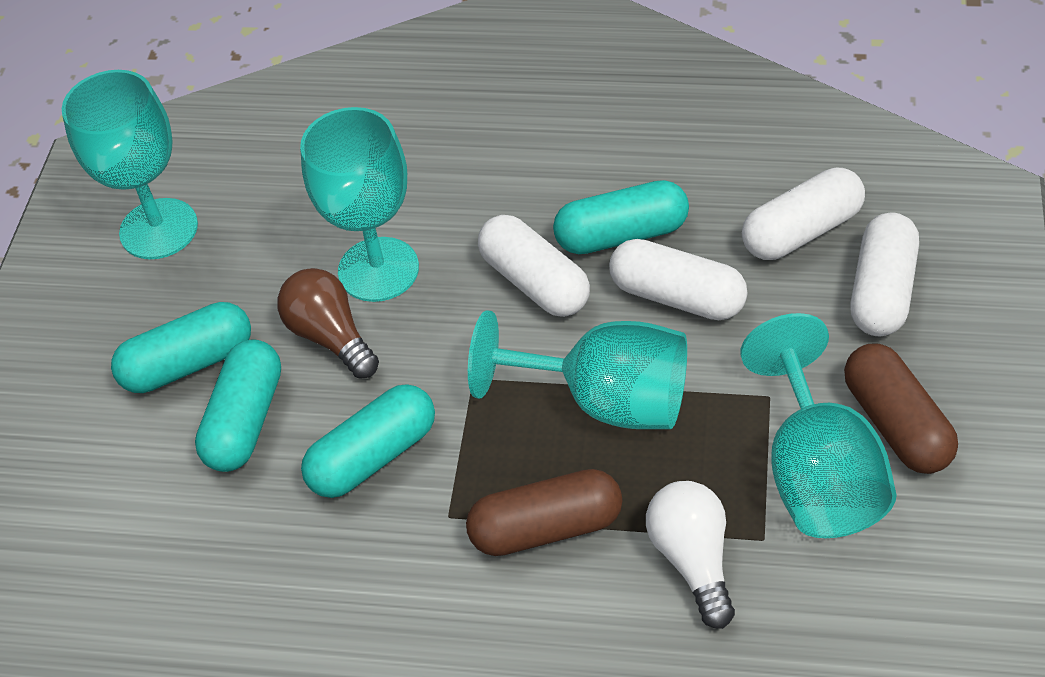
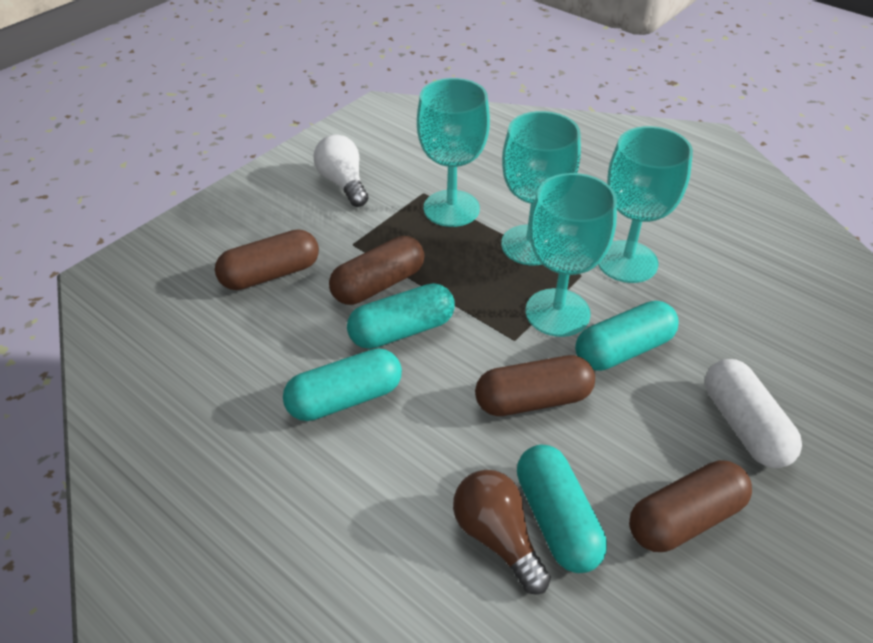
brown capsule: 2 -> 4
white capsule: 4 -> 1

